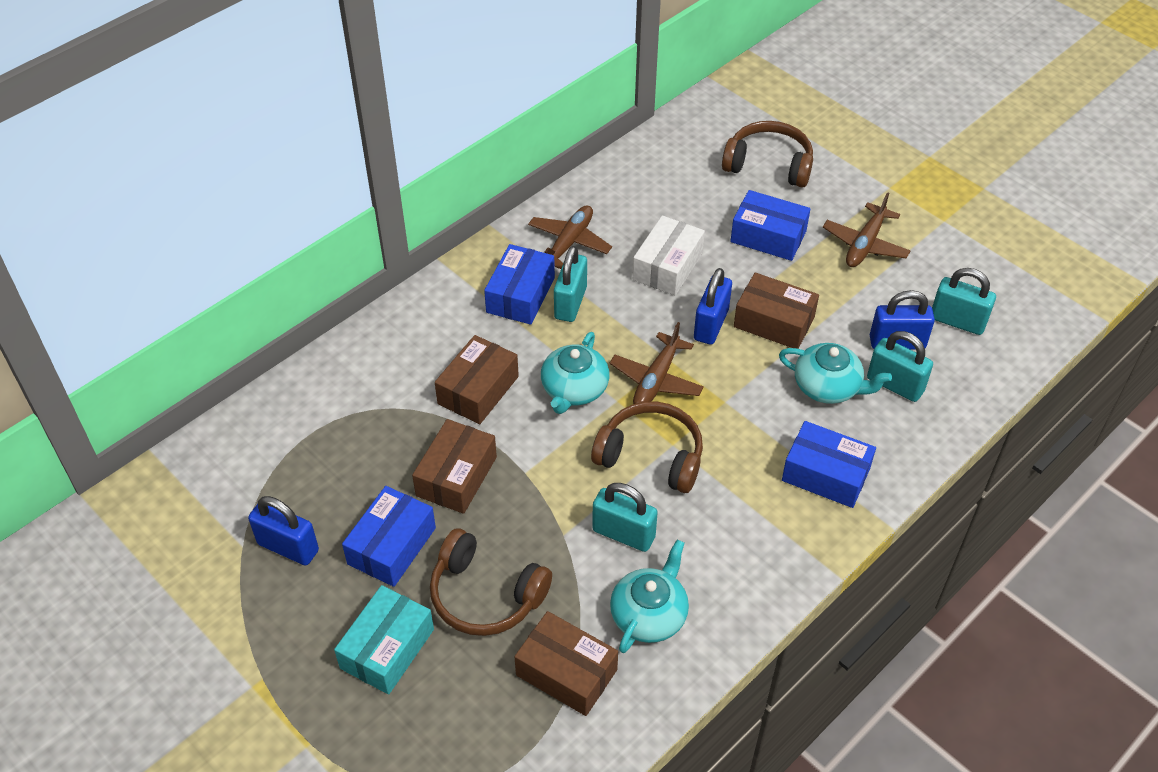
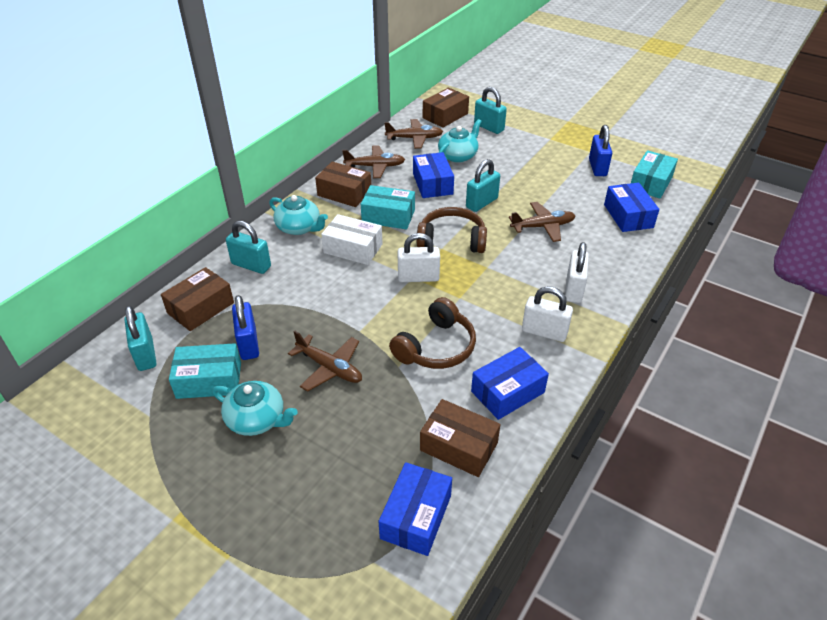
blue padlock: 3 -> 2
brown headphones: 3 -> 2
brown plane: 3 -> 4
turquoise box: 1 -> 3
white padlock: 0 -> 3

